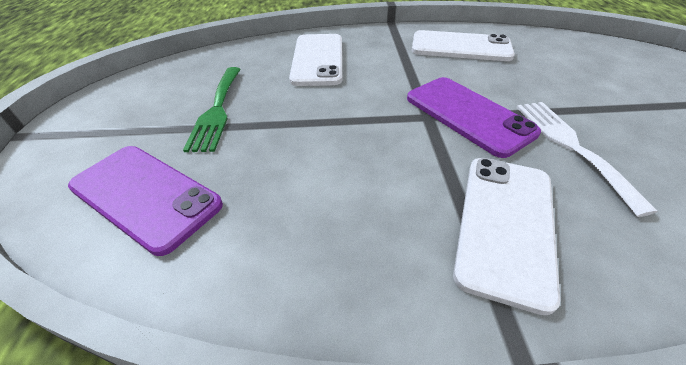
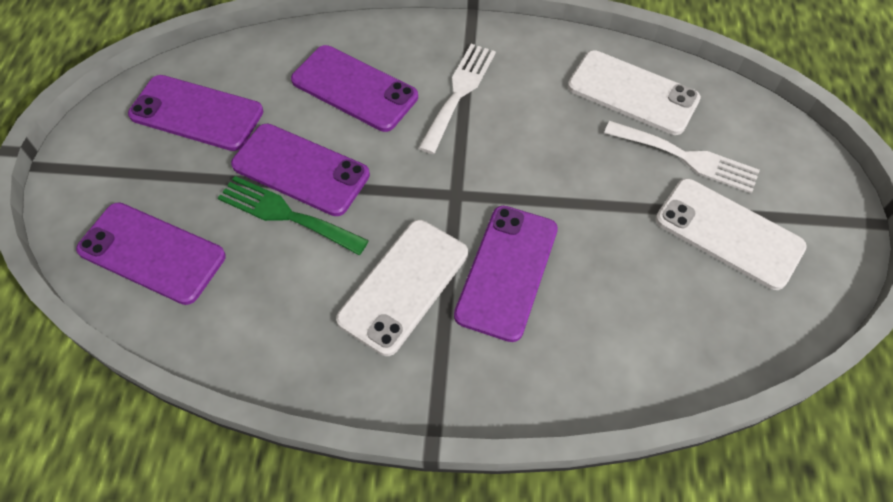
purple phone: 2 -> 5
white fork: 1 -> 2

